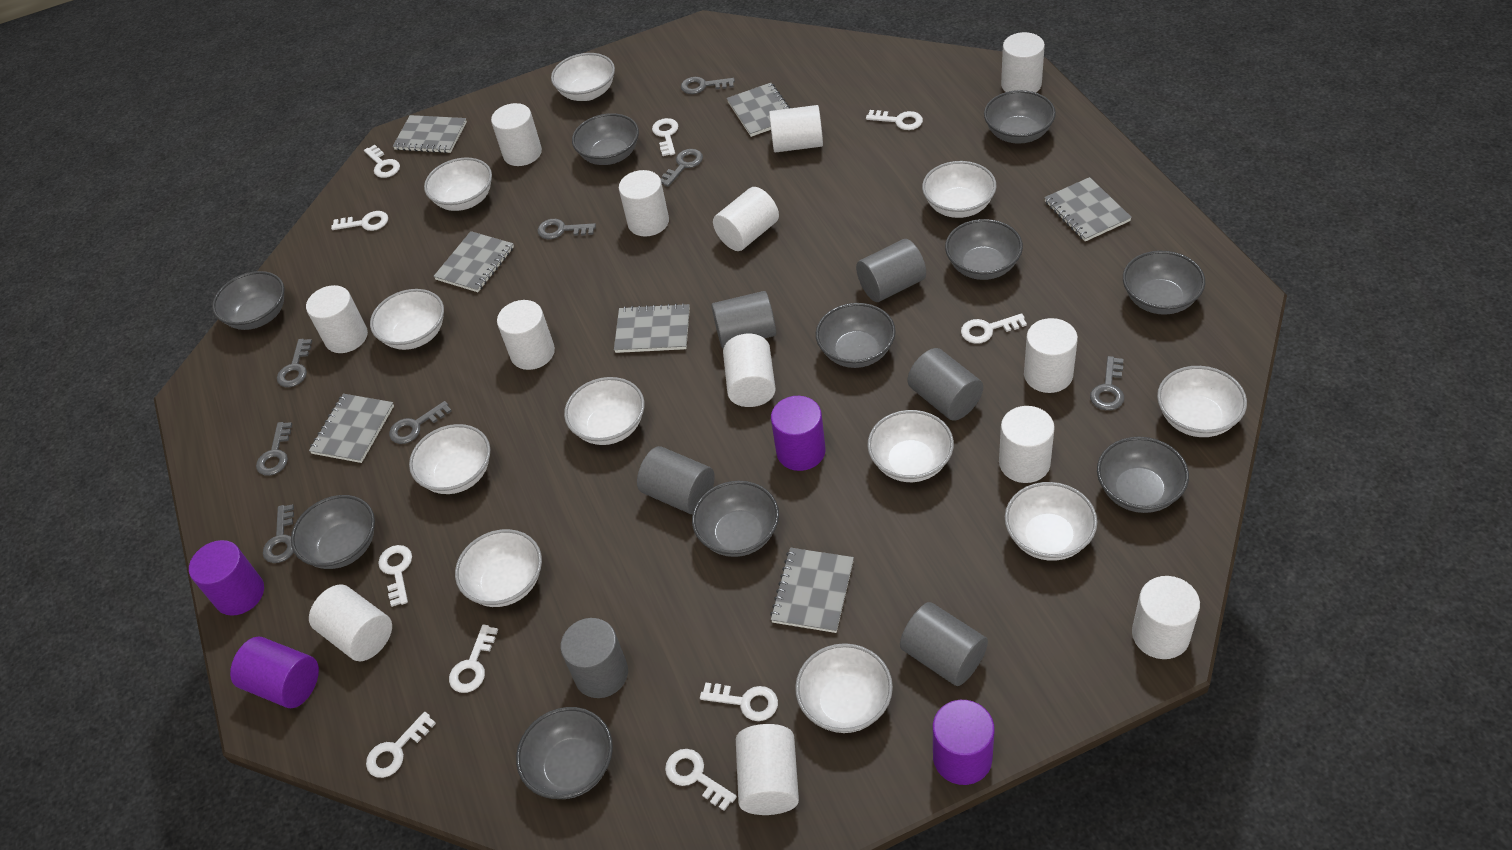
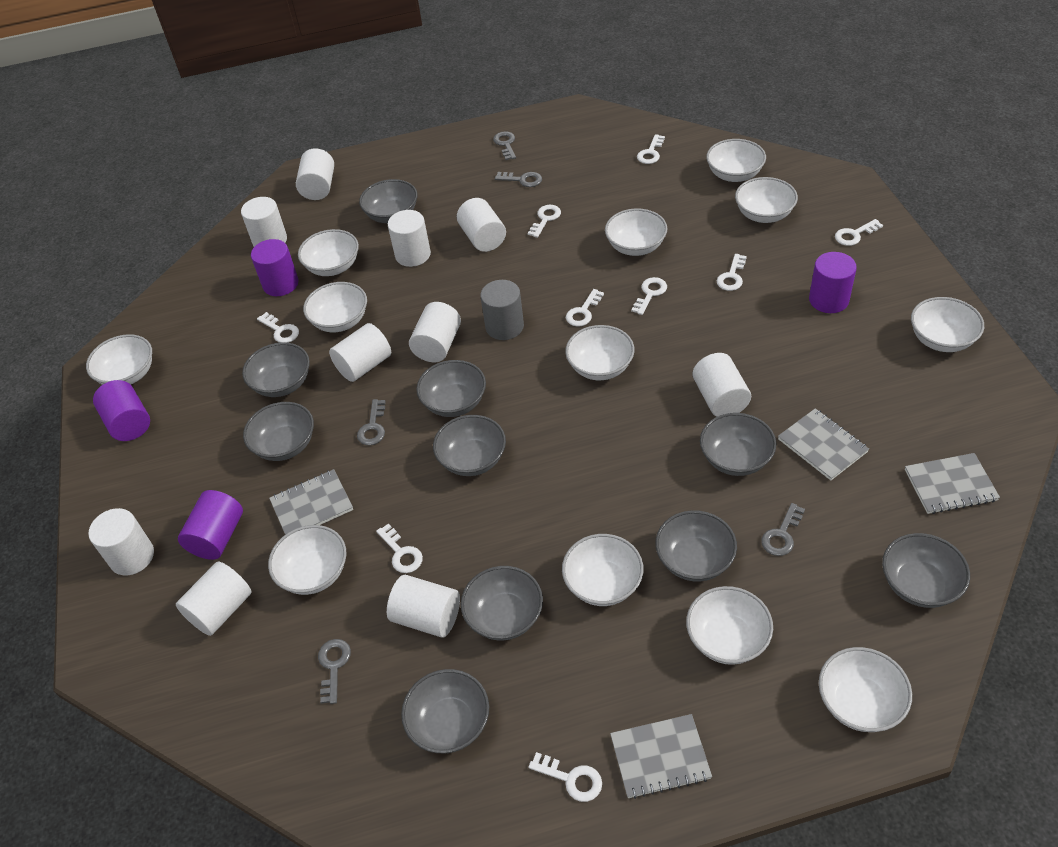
grey cylinder: 6 -> 1
grey key: 8 -> 5
grey notebook: 7 -> 4
white bowl: 11 -> 12
white cylinder: 13 -> 10
white key: 10 -> 9

